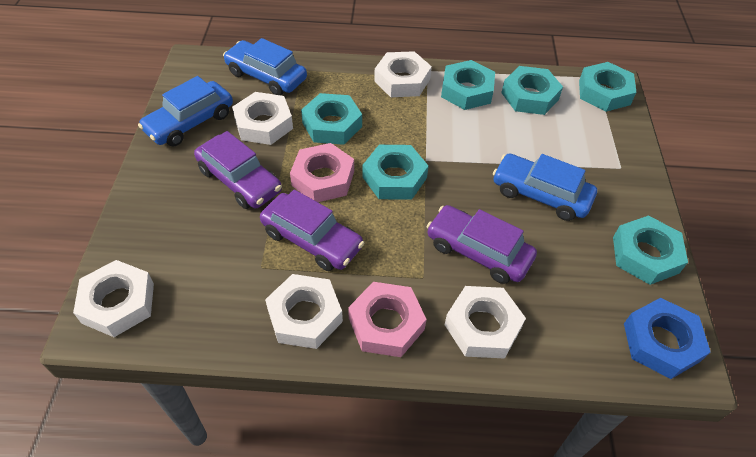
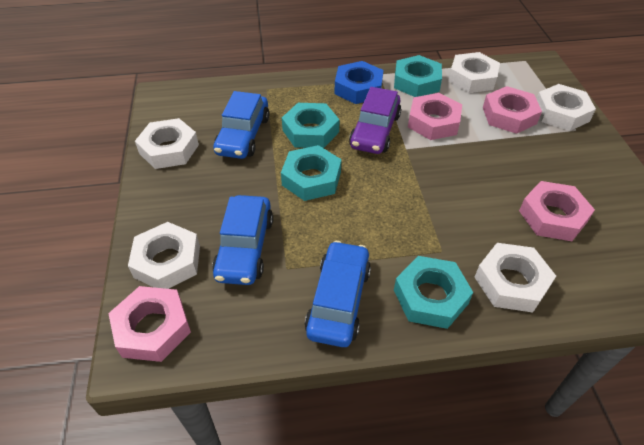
pink nut: 2 -> 4
purple car: 3 -> 1
turquoise nut: 6 -> 4

